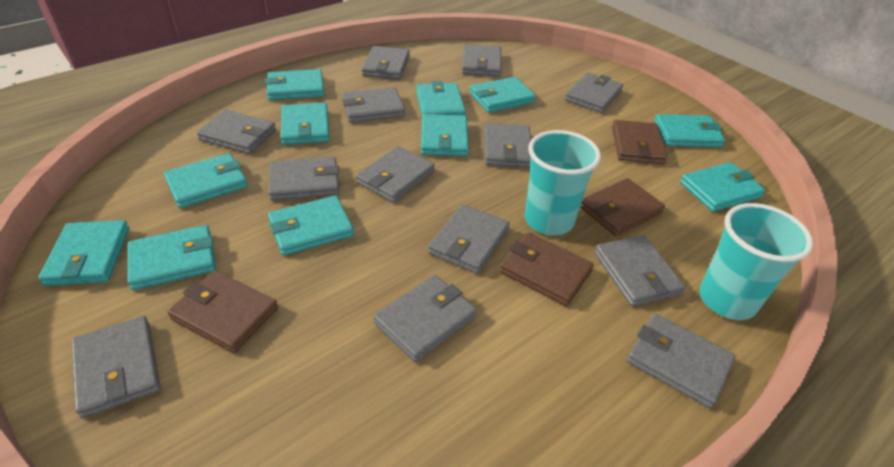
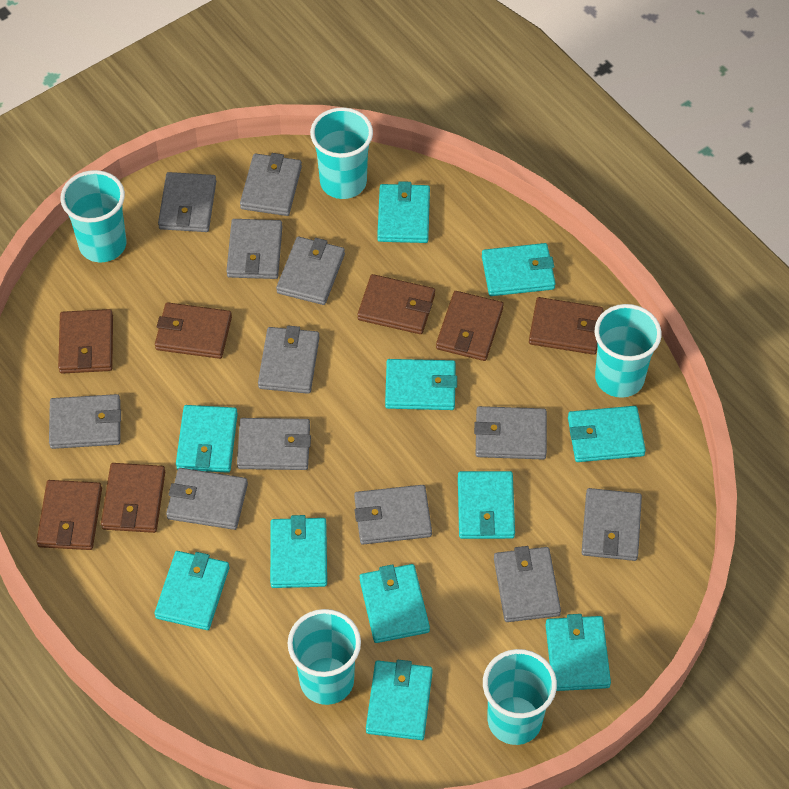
brown wallet: 4 -> 7
grey wallet: 13 -> 12
turquoise cup: 2 -> 5

